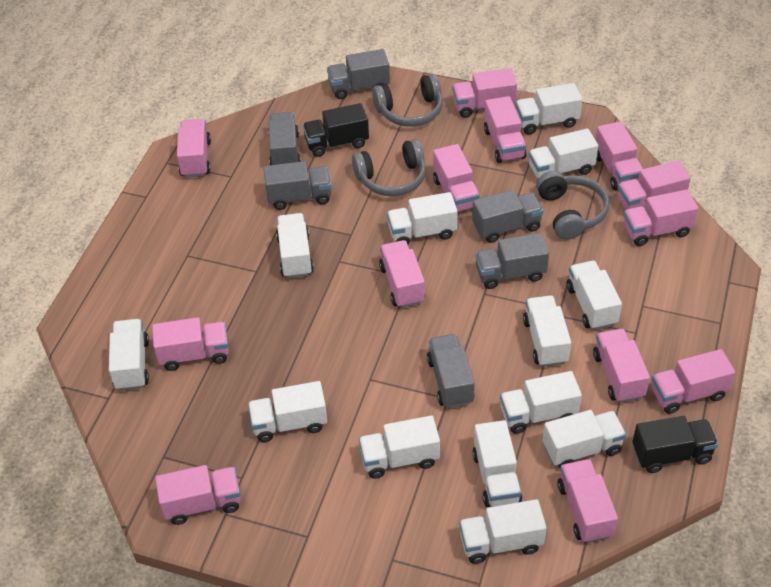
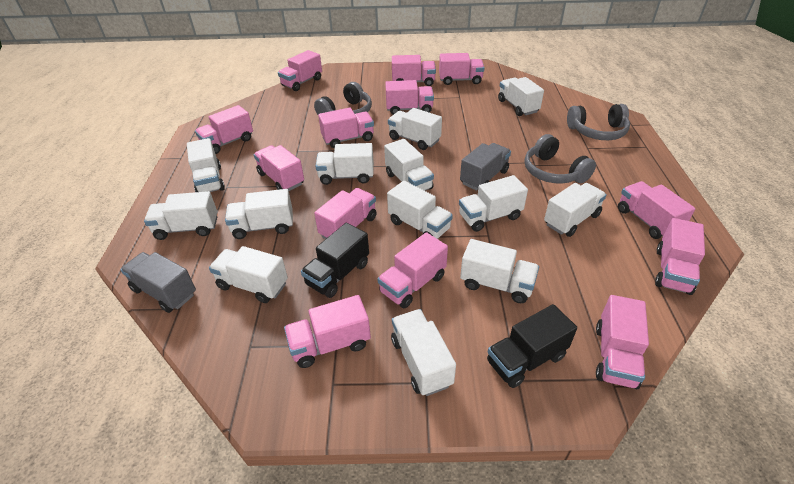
grey truck: 6 -> 2

